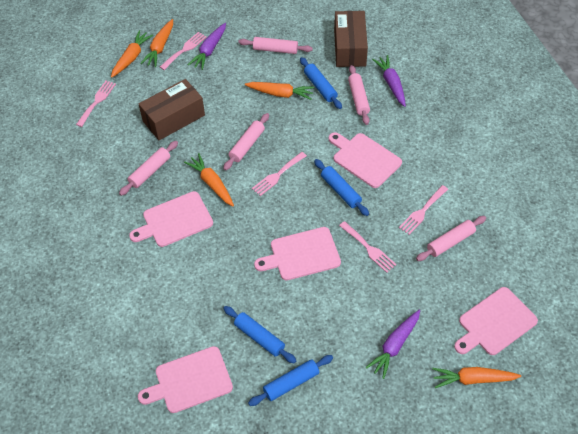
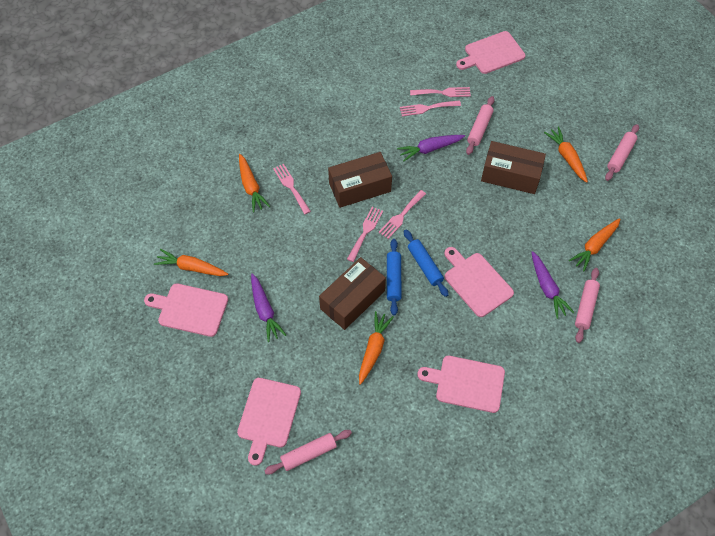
blue rolling pin: 4 -> 2
brown box: 2 -> 3
pink rolling pin: 5 -> 4

